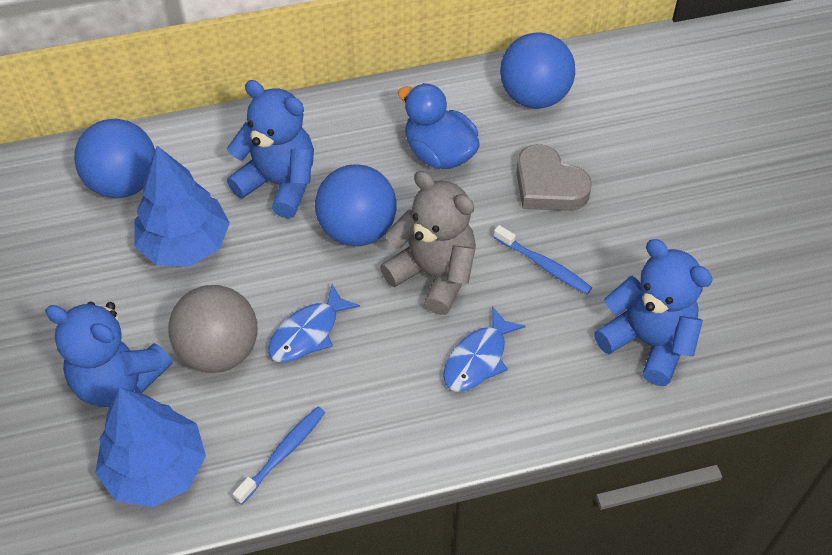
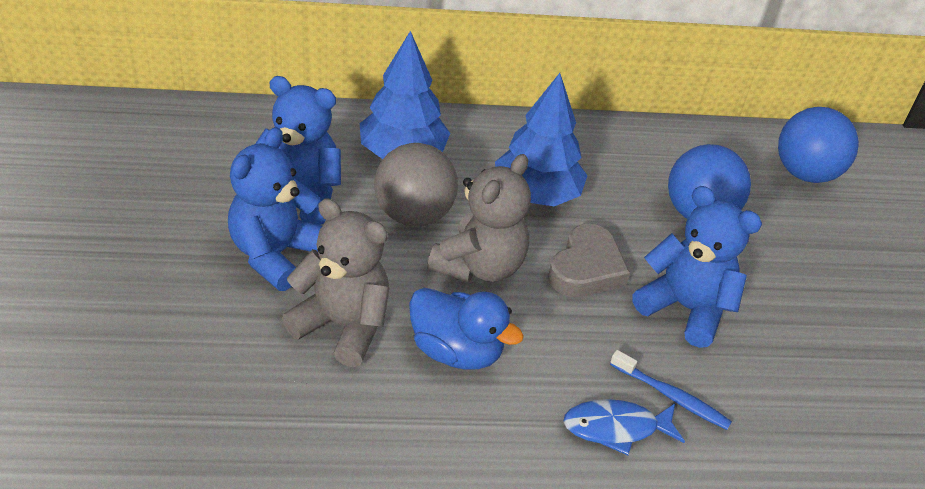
blue ball: 3 -> 2
blue fish: 2 -> 1
blue toothbrush: 2 -> 1
grey teddy bear: 1 -> 2

